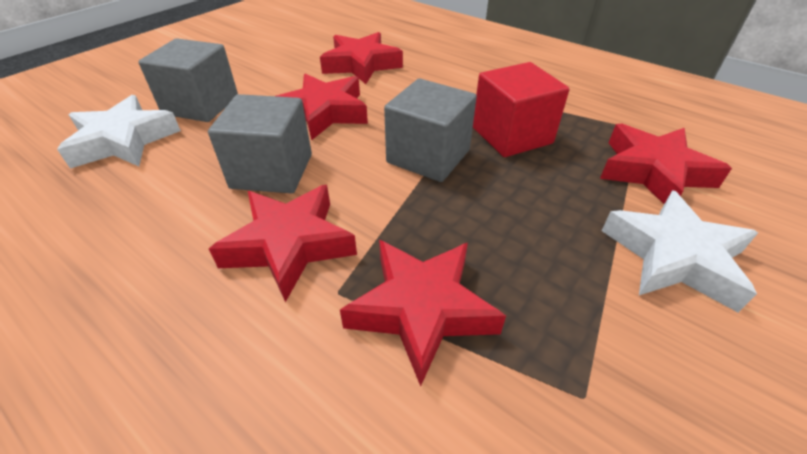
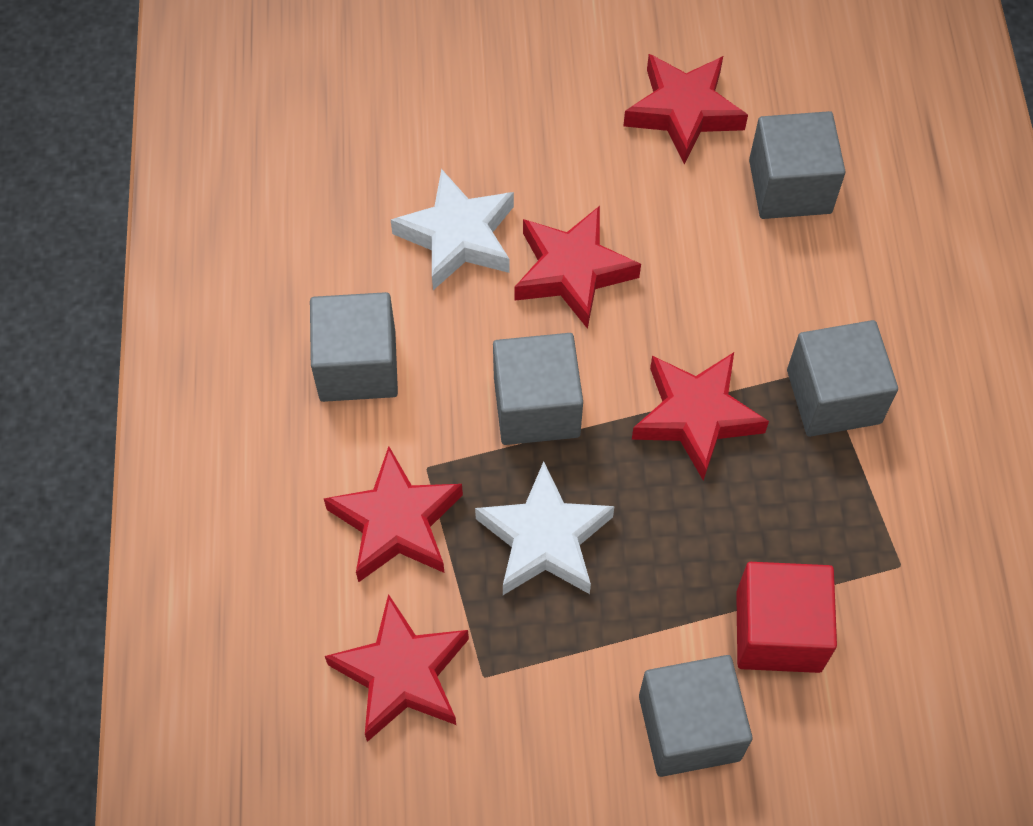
grey cube: 3 -> 5

